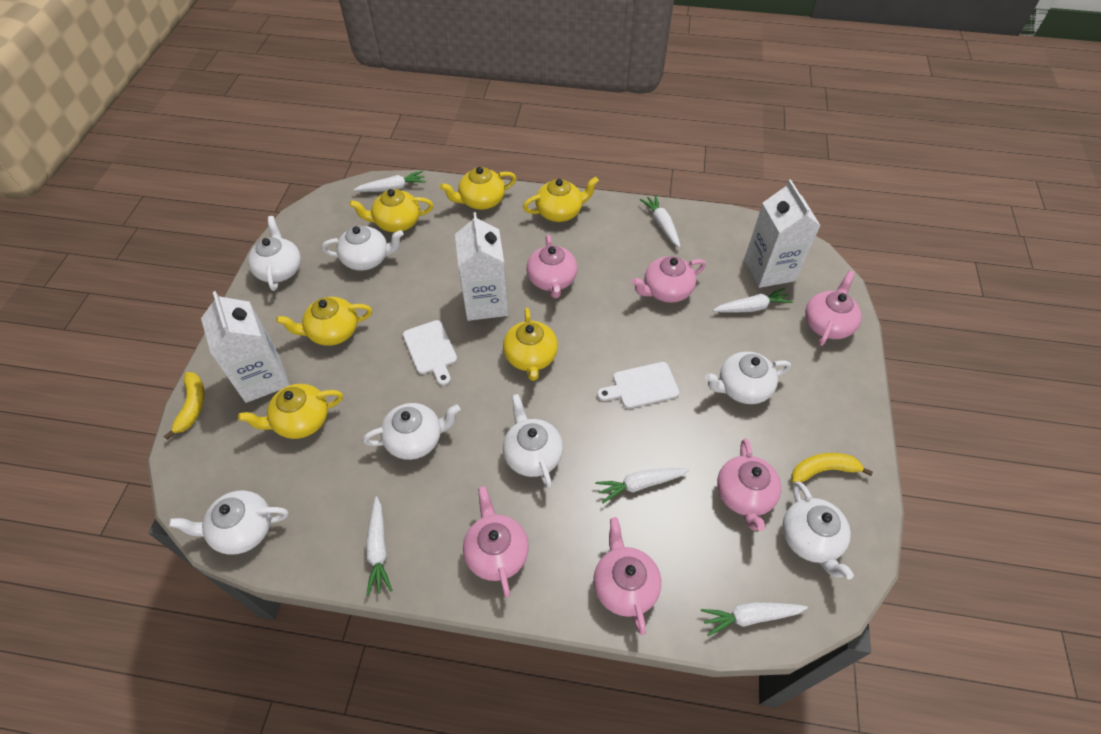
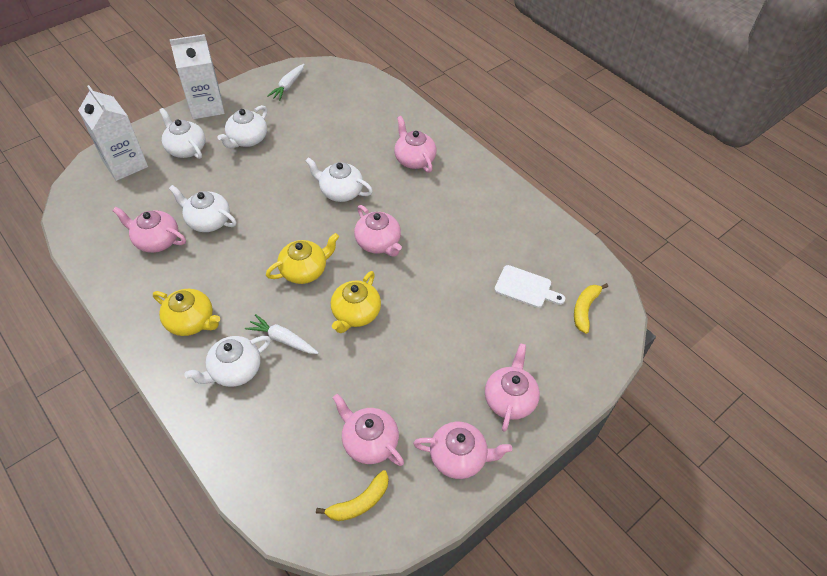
white carrot: 6 -> 2
white carton: 3 -> 2
white cutting board: 2 -> 1
white teapot: 7 -> 5
yellow teapot: 6 -> 3

